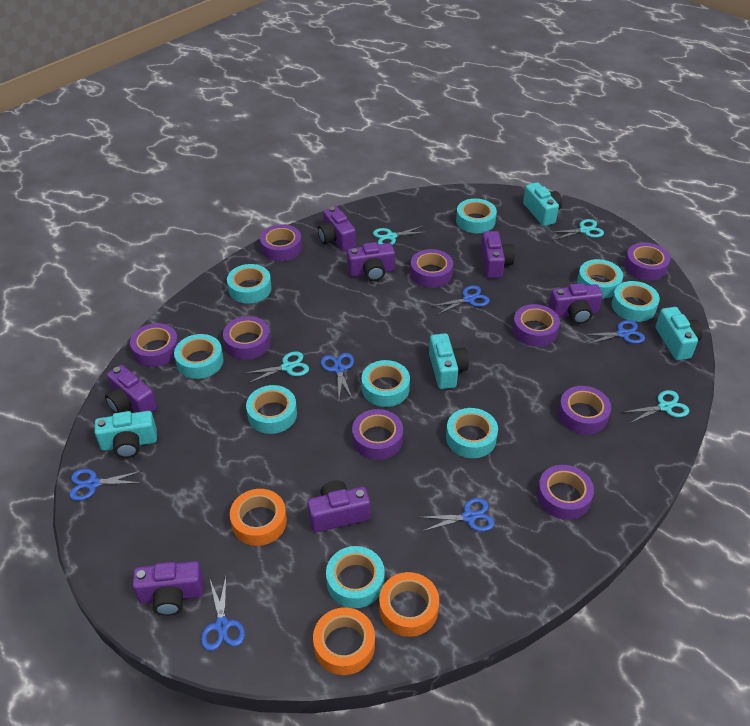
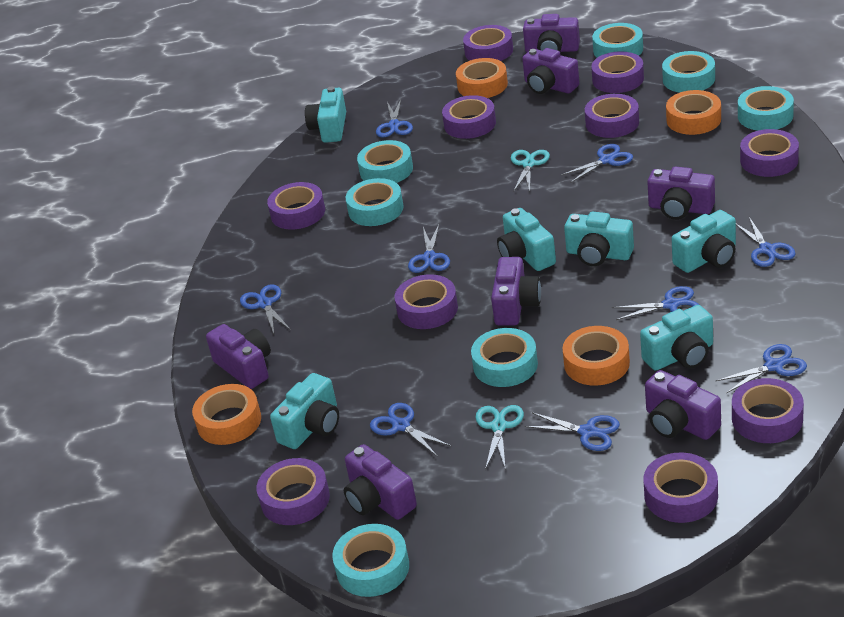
blue scissors: 6 -> 9
orange tape: 3 -> 4
purple tape: 9 -> 10
turquoise camera: 4 -> 6
turquoise scissors: 4 -> 2
turquoise tape: 9 -> 7

